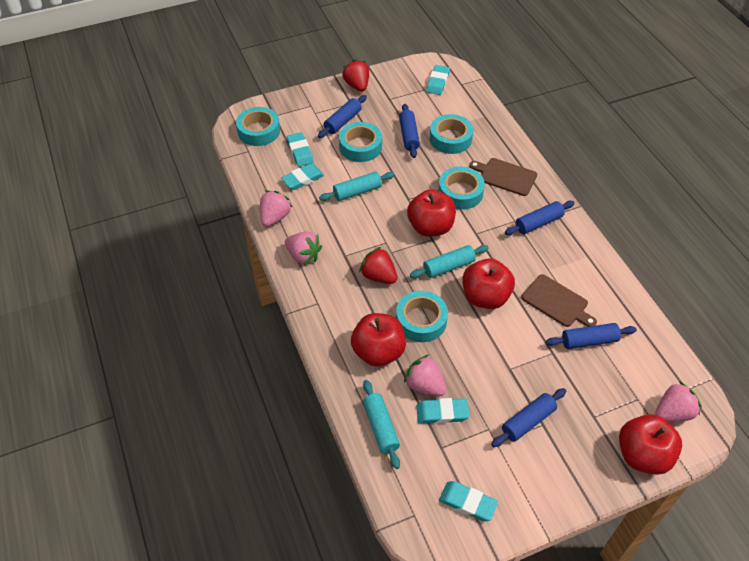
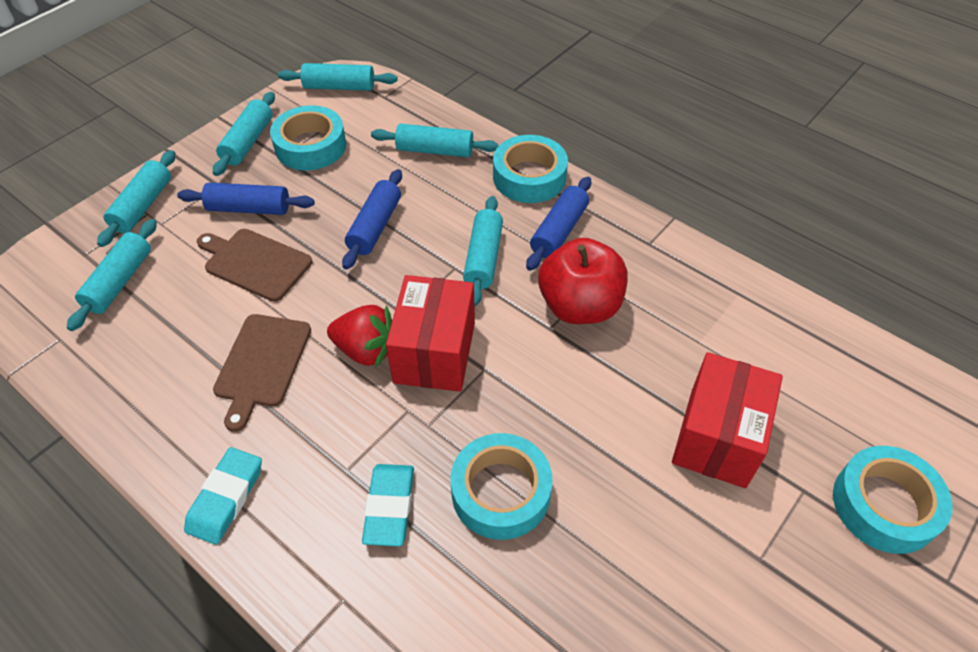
blue rolling pin: 5 -> 3
pink strawberry: 4 -> 0
red apple: 4 -> 1
red box: 0 -> 2
red strawberry: 2 -> 1
turquoise eraser: 5 -> 2
turquoise rolling pin: 3 -> 6
turquoise tape: 5 -> 4

